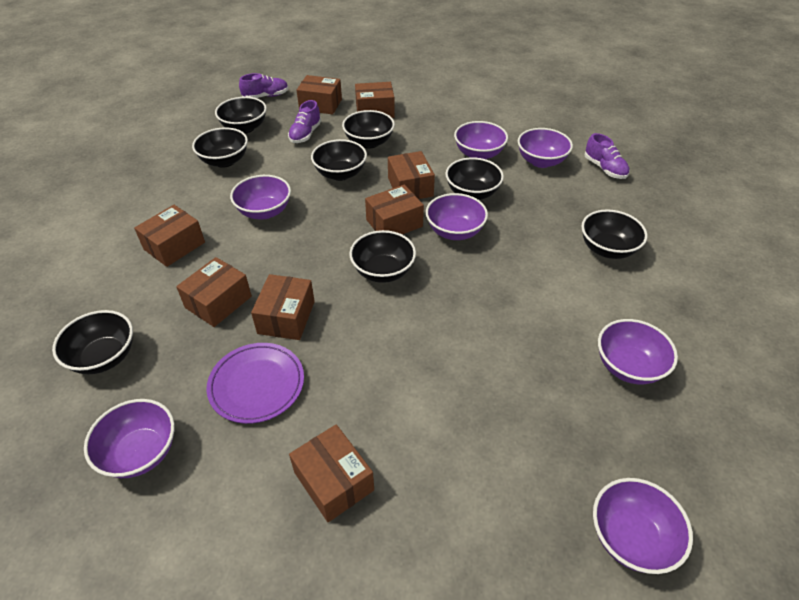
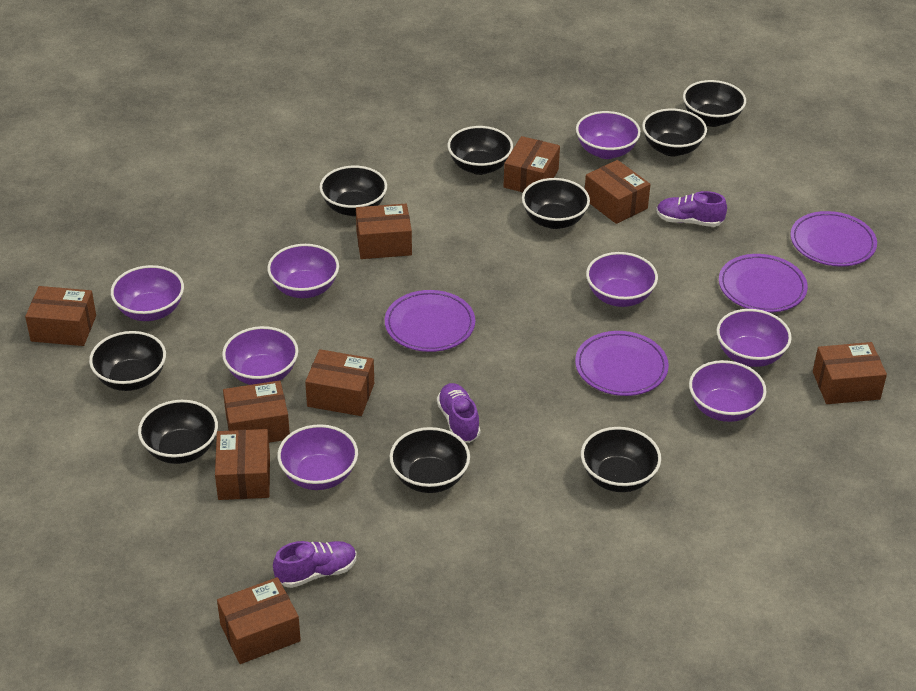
black bowl: 8 -> 9
brown box: 8 -> 9
purple bowl: 7 -> 8
purple plate: 1 -> 4

